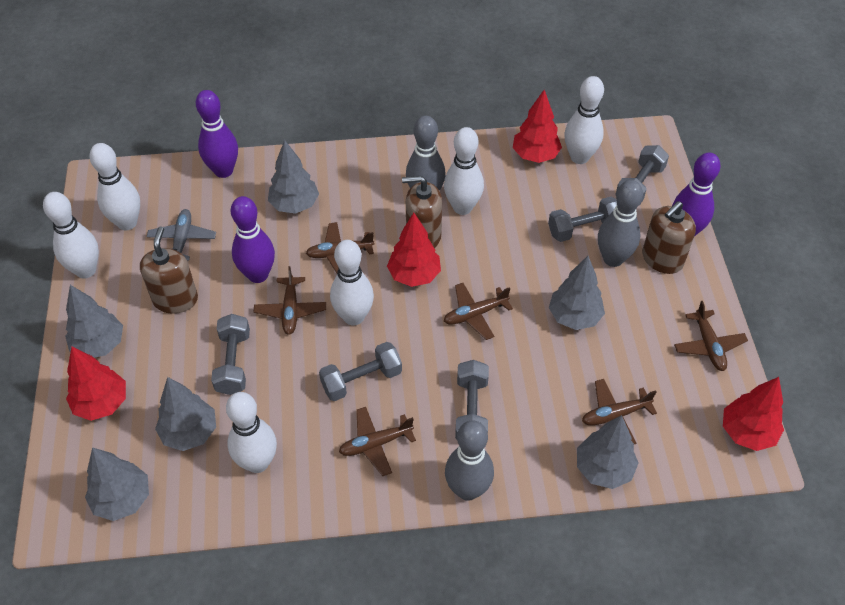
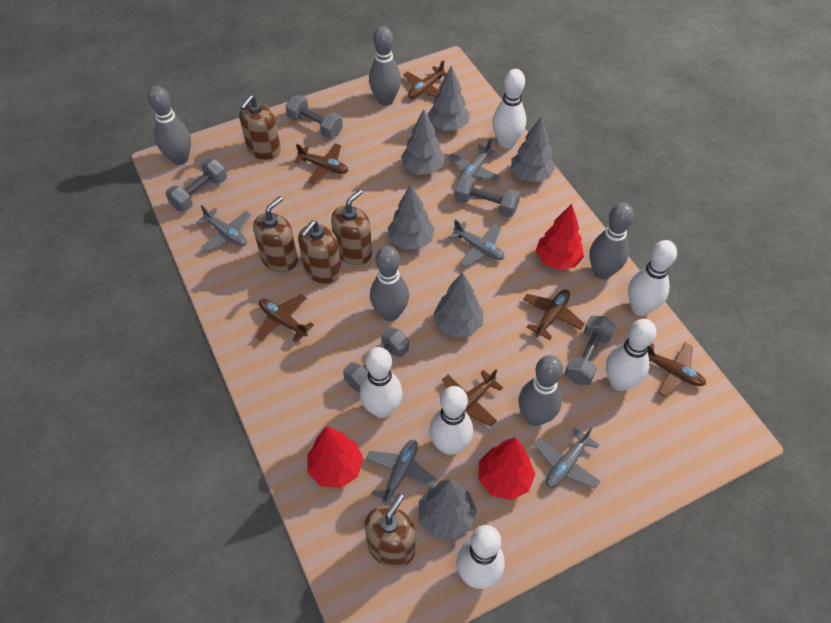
brown soap dispenser: 3 -> 5
grey bowling pin: 3 -> 5
grey plane: 1 -> 5
purple bowling pin: 3 -> 0
red tree: 4 -> 3

